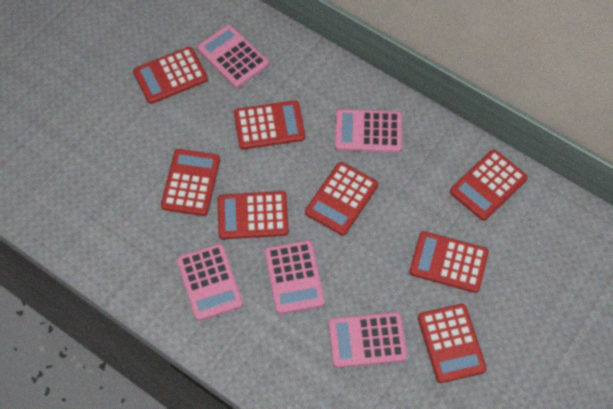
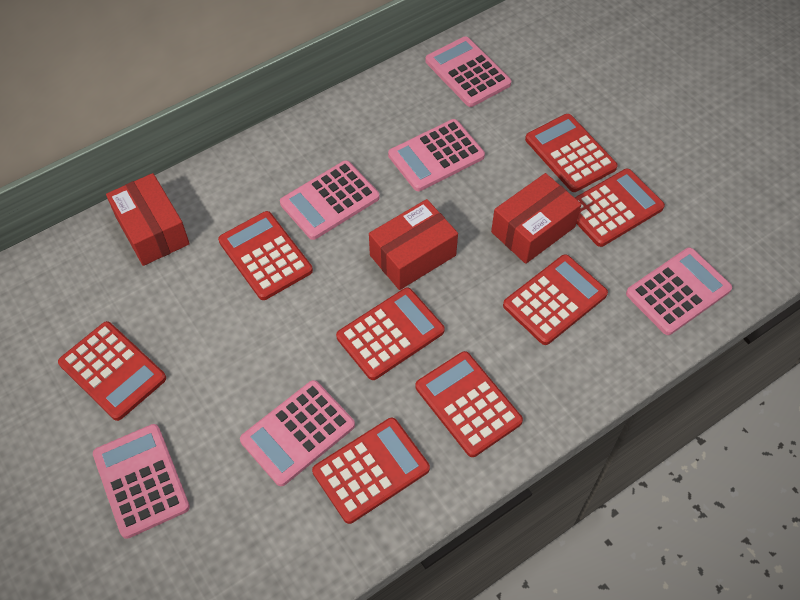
pink calculator: 5 -> 6
red box: 0 -> 3

